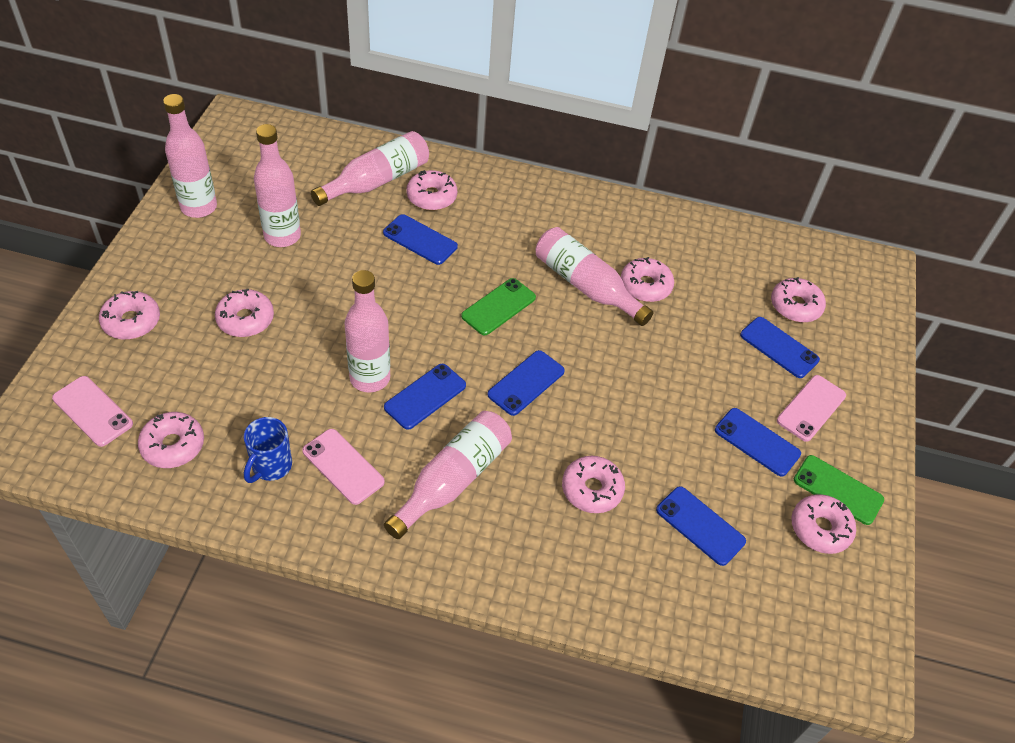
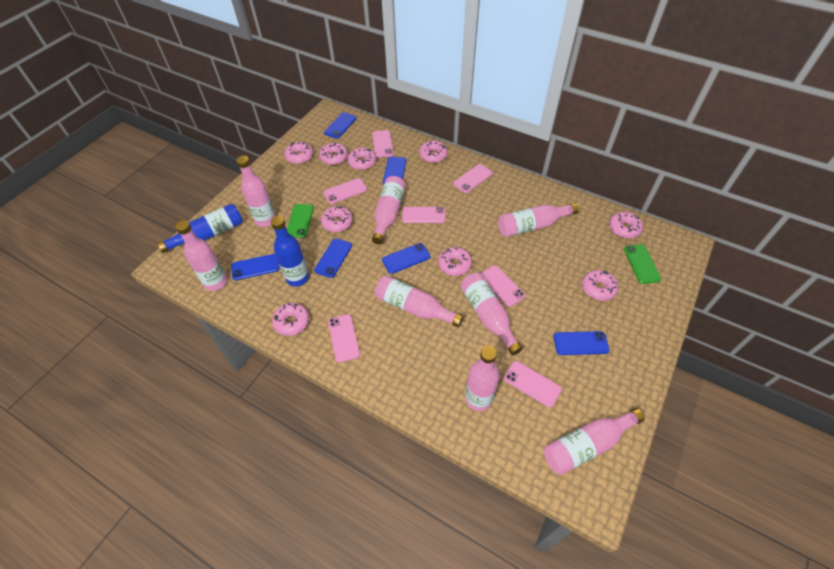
blue bottle: 0 -> 2
blue mug: 1 -> 0
pink bottle: 6 -> 8
pink donut: 8 -> 9
pink phone: 3 -> 7

